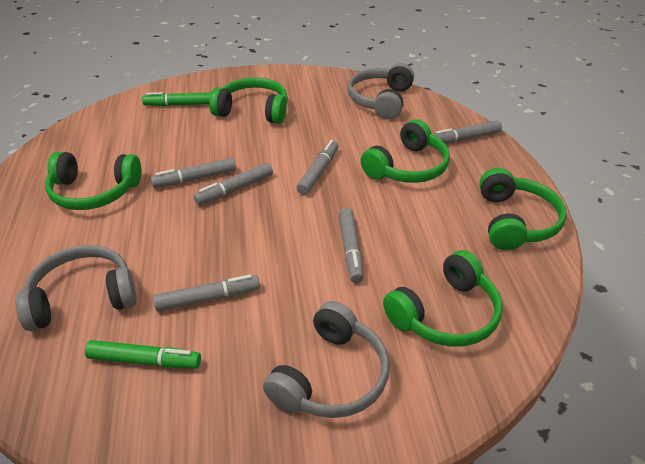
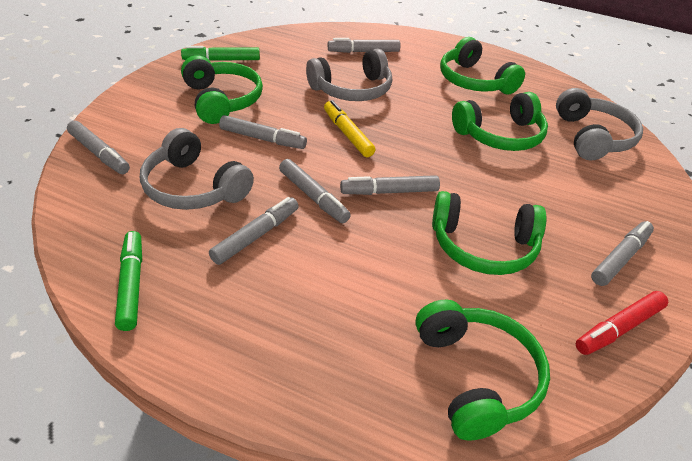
grey marker: 6 -> 7
red marker: 0 -> 1
yellow marker: 0 -> 1

